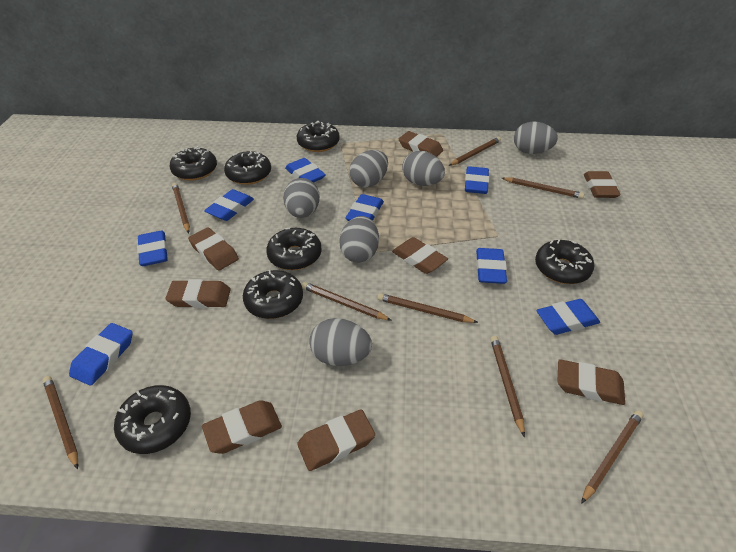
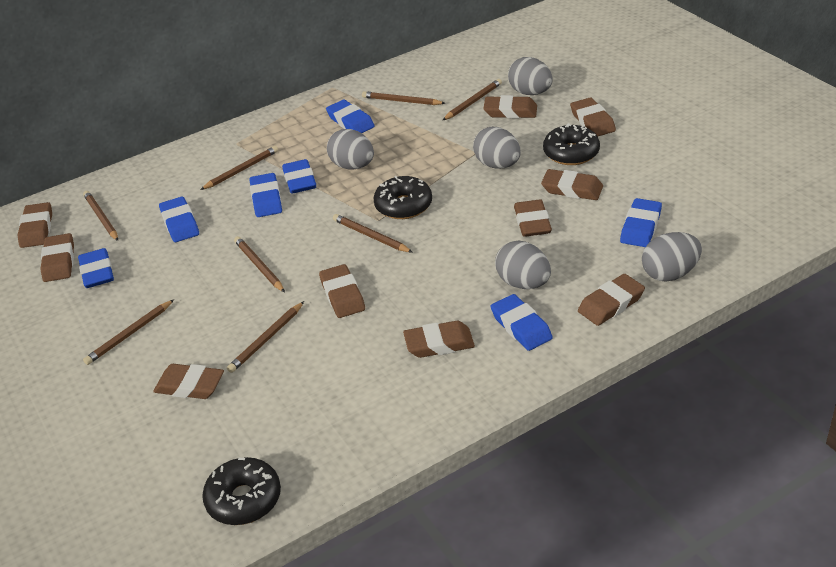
black donut: 7 -> 3
blue eraser: 8 -> 7
brown eraser: 8 -> 10
grey egg: 6 -> 5

